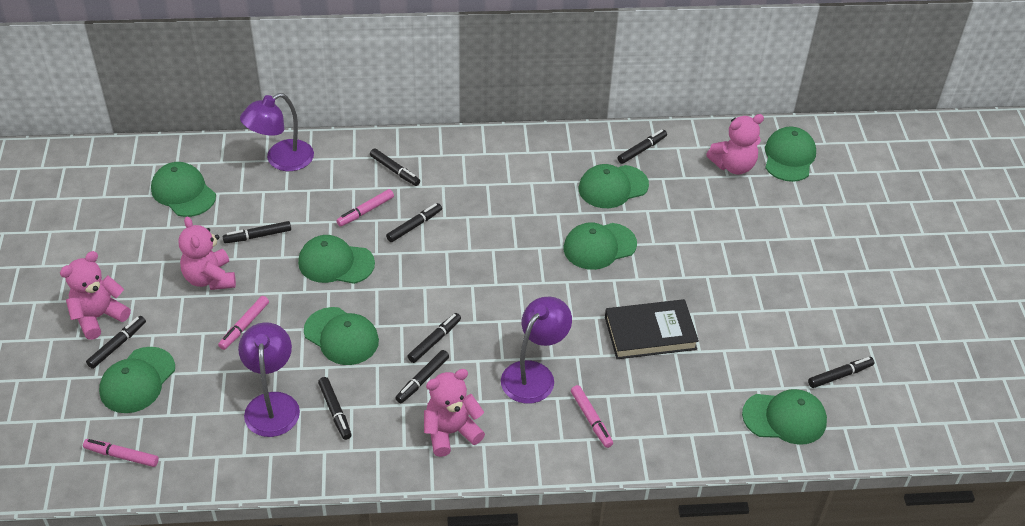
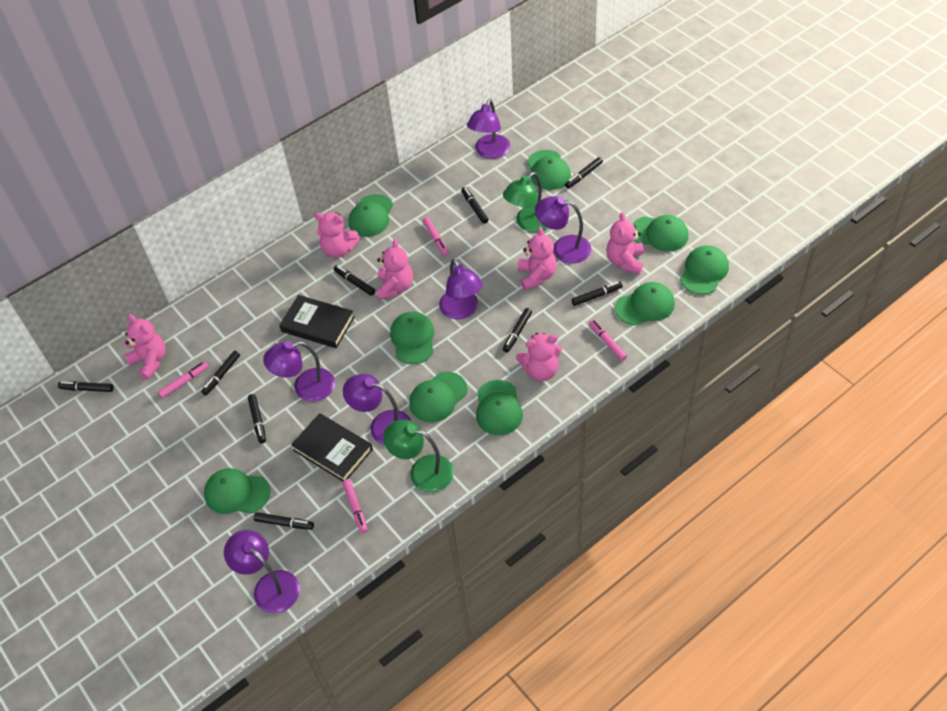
black book: 1 -> 2
green cap: 8 -> 9
green lamp: 0 -> 2
pink teddy bear: 4 -> 6
purple lamp: 3 -> 6

